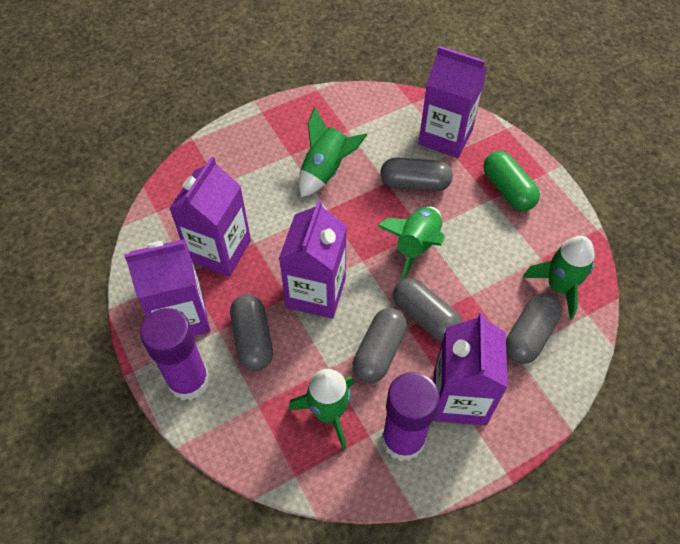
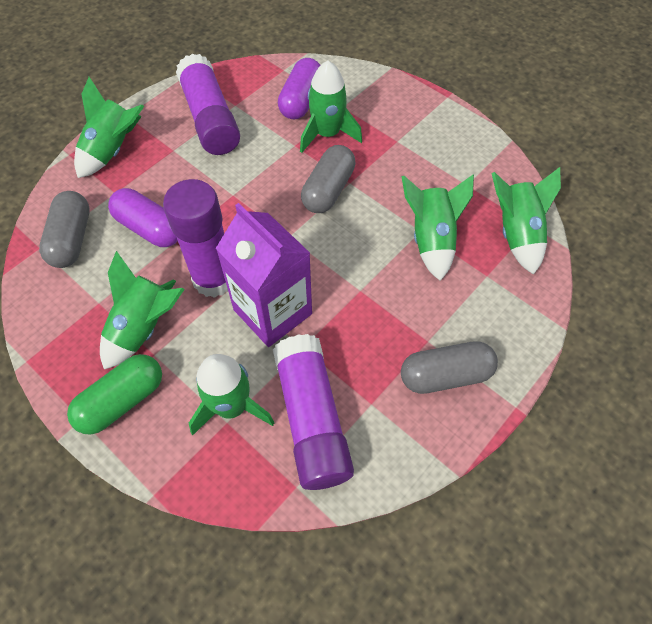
green rocket: 4 -> 6
grey capsule: 5 -> 3
purple capsule: 0 -> 2
purple carton: 5 -> 1
purple glue stick: 2 -> 3

